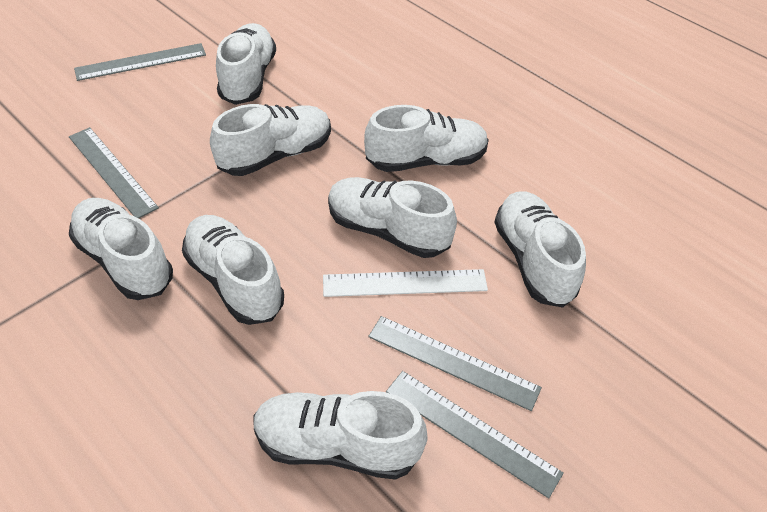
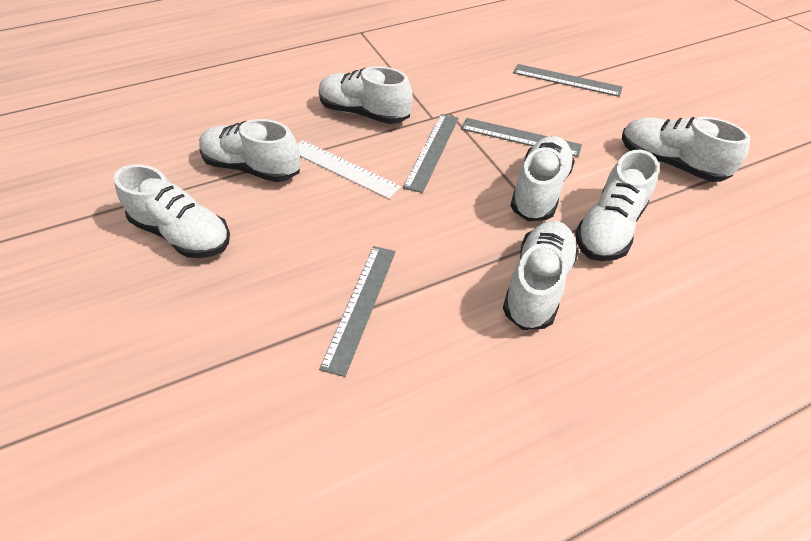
white shoe: 8 -> 7

